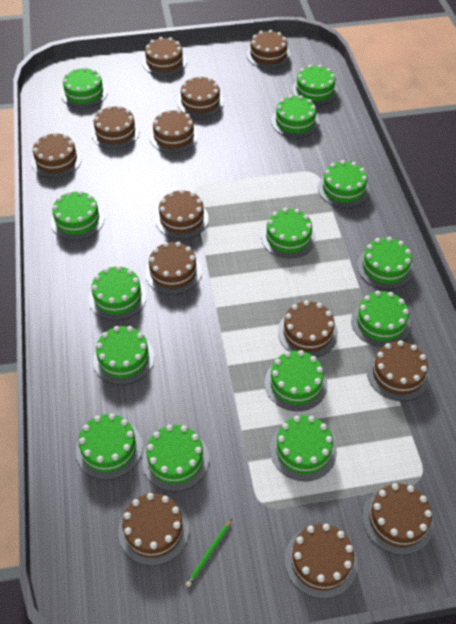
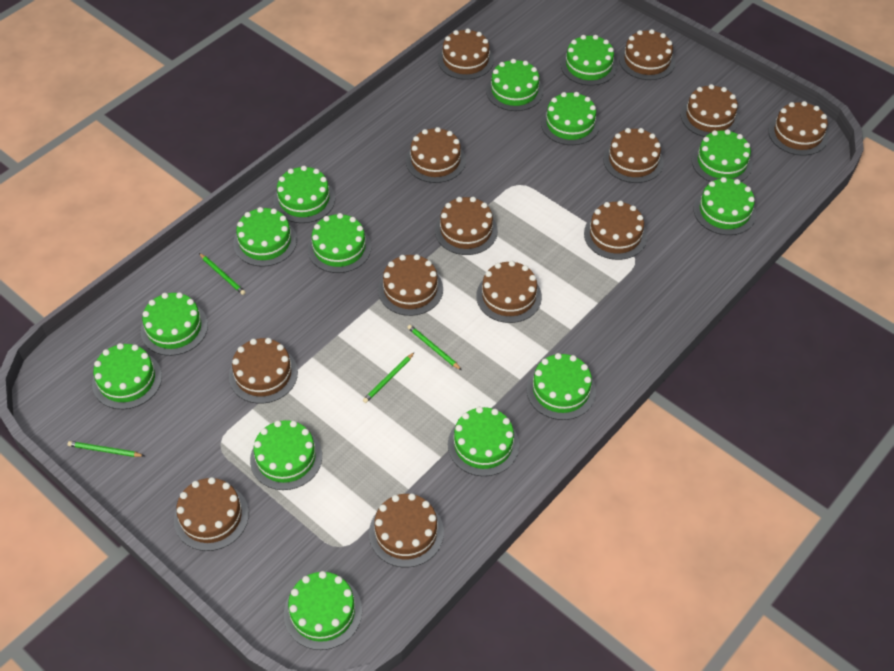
green pencil: 1 -> 4

